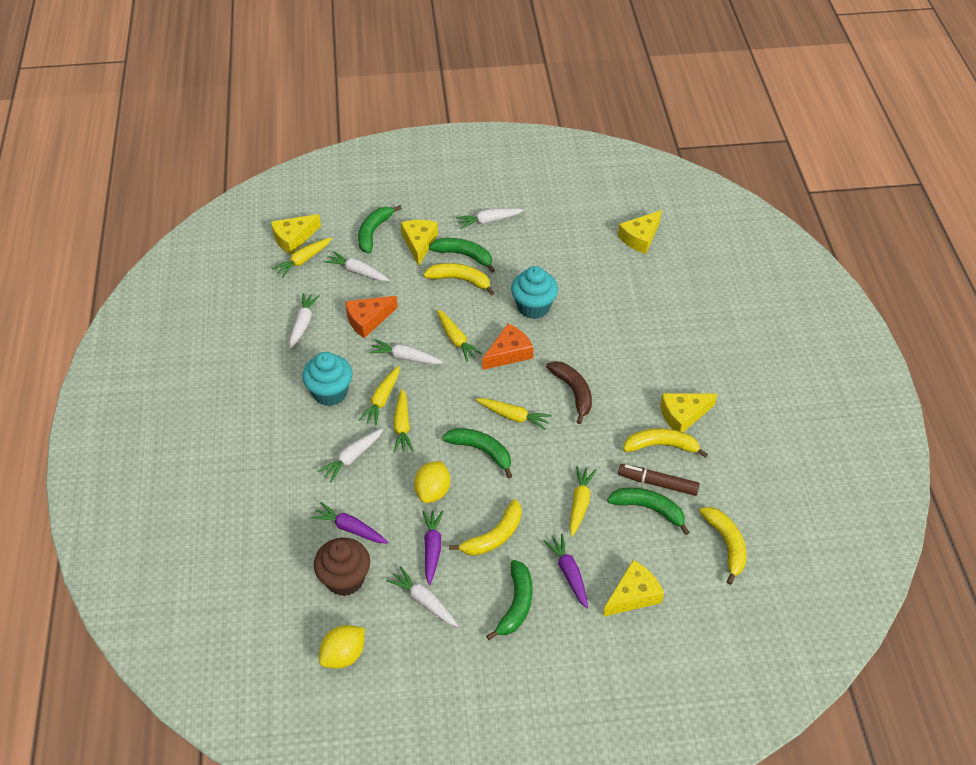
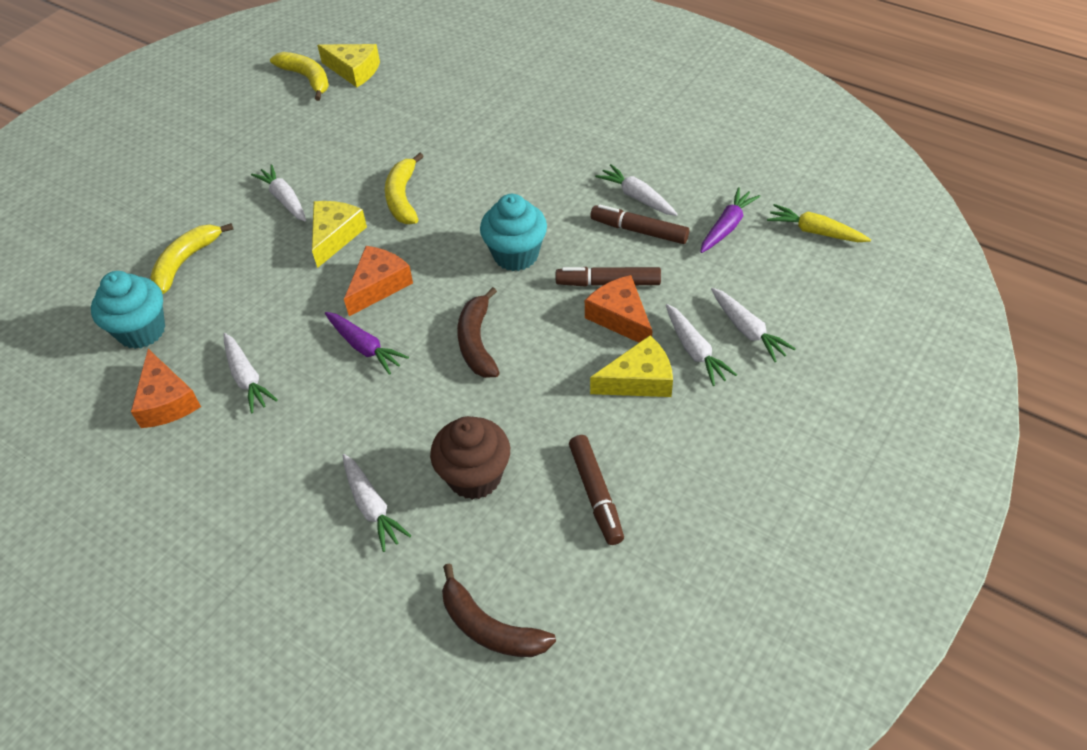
brown banana: 1 -> 2
brown marker: 1 -> 3
green banana: 5 -> 0
orange cheese: 2 -> 3
purple carrot: 3 -> 2
yellow banana: 4 -> 3
yellow carrot: 6 -> 1
yellow cheese: 5 -> 3
yellow lemon: 2 -> 0

